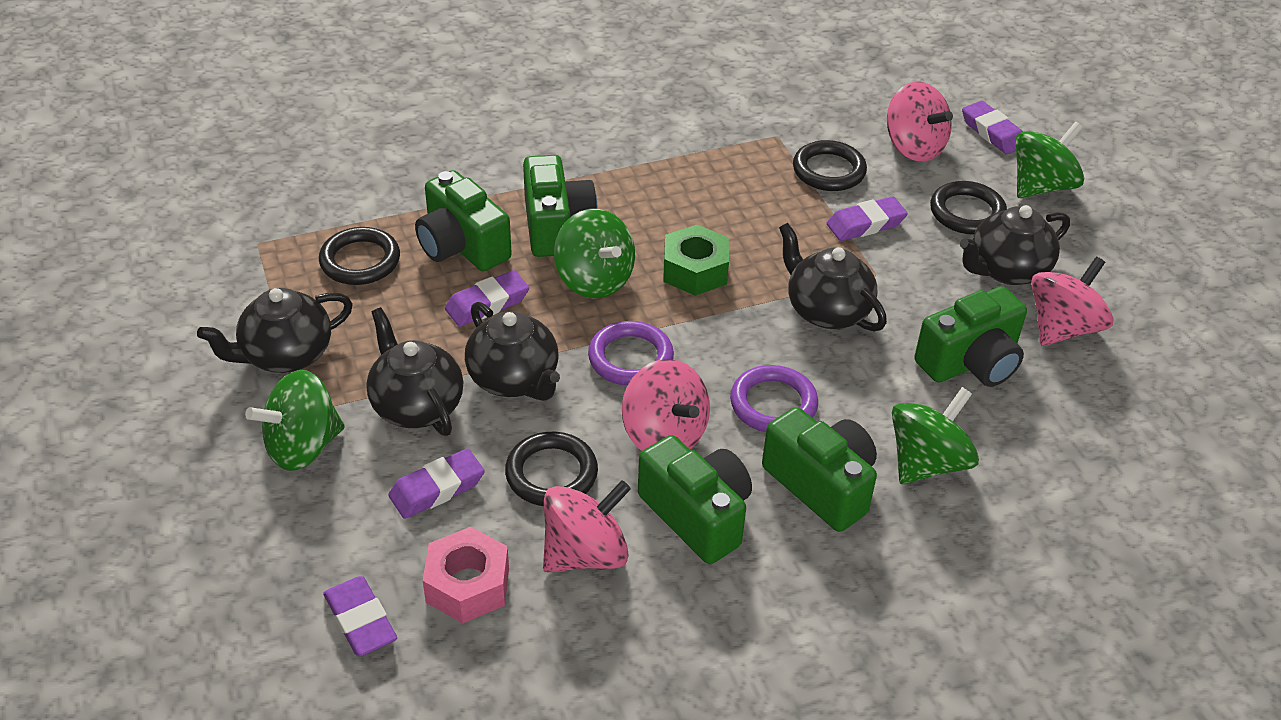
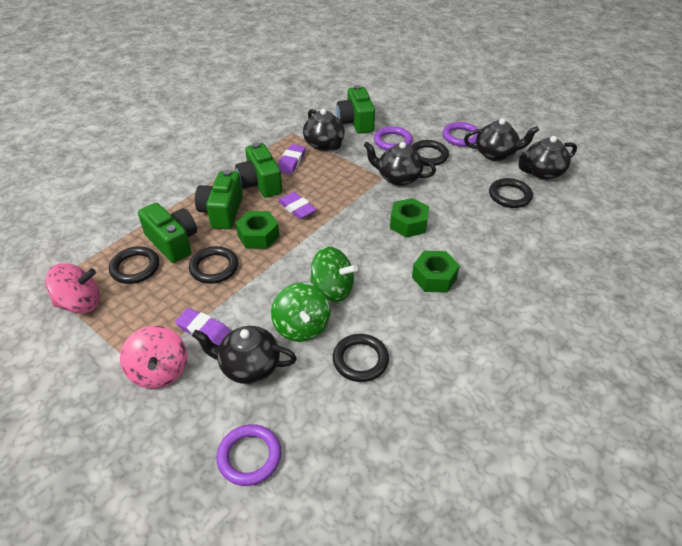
black ring: 4 -> 5
green camera: 5 -> 4
green nut: 1 -> 3
green spinning top: 4 -> 2
pink nut: 1 -> 0
pink spinning top: 4 -> 2
purple eraser: 5 -> 3
purple ring: 2 -> 3

